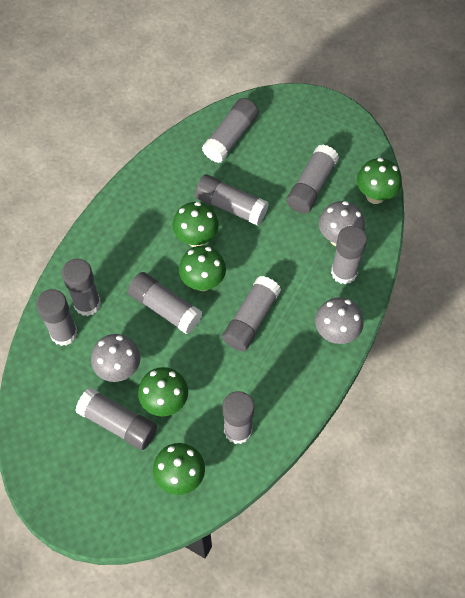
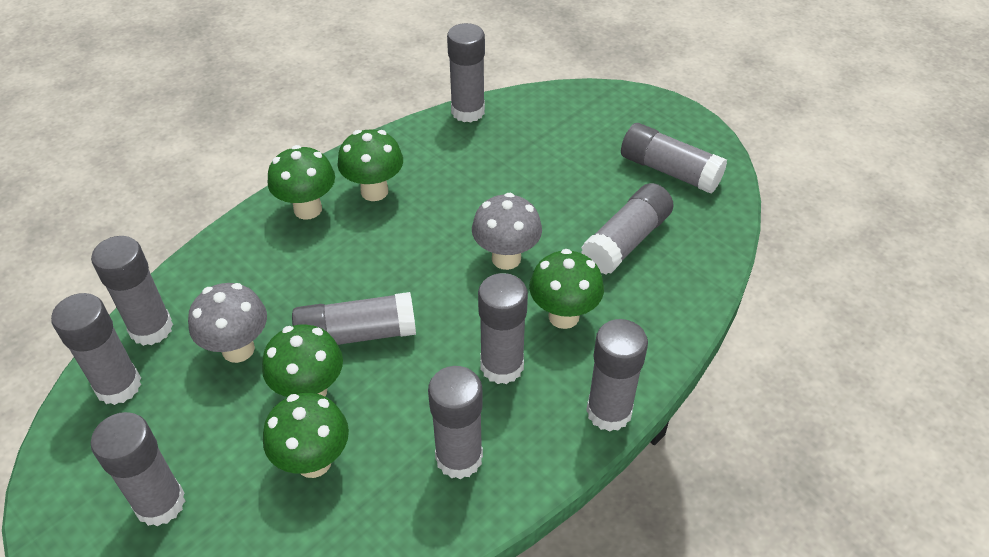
grey mushroom: 3 -> 2

